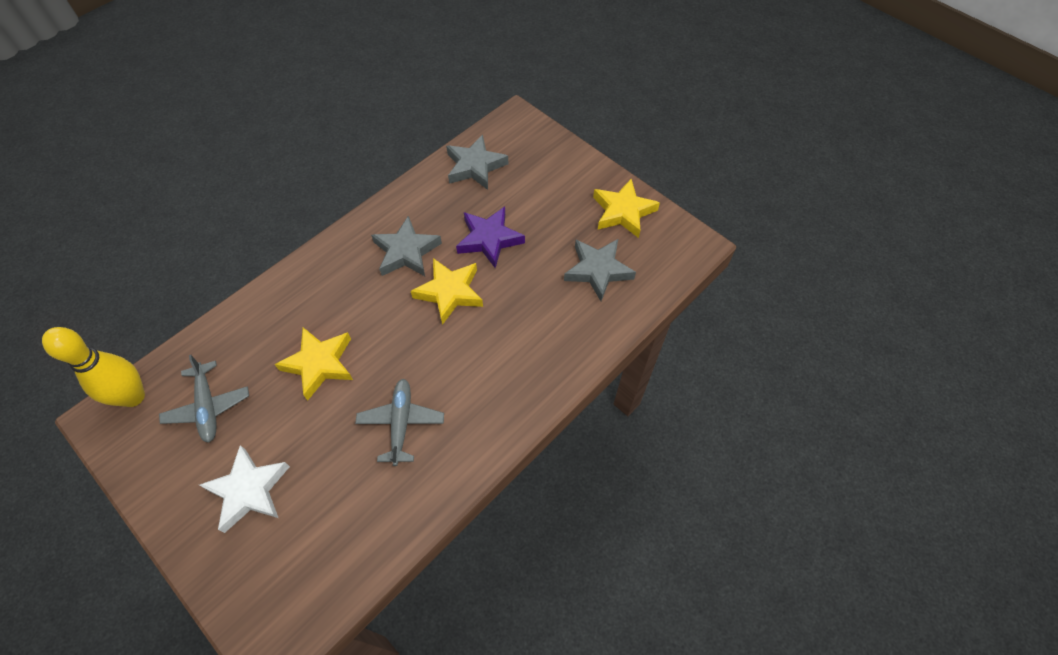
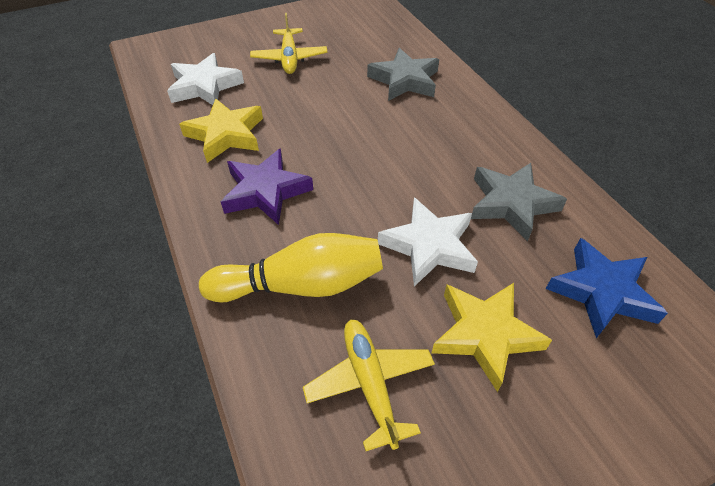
blue star: 0 -> 1
grey plane: 2 -> 0
grey star: 3 -> 2
white star: 1 -> 2
yellow plane: 0 -> 2
yellow star: 3 -> 2

